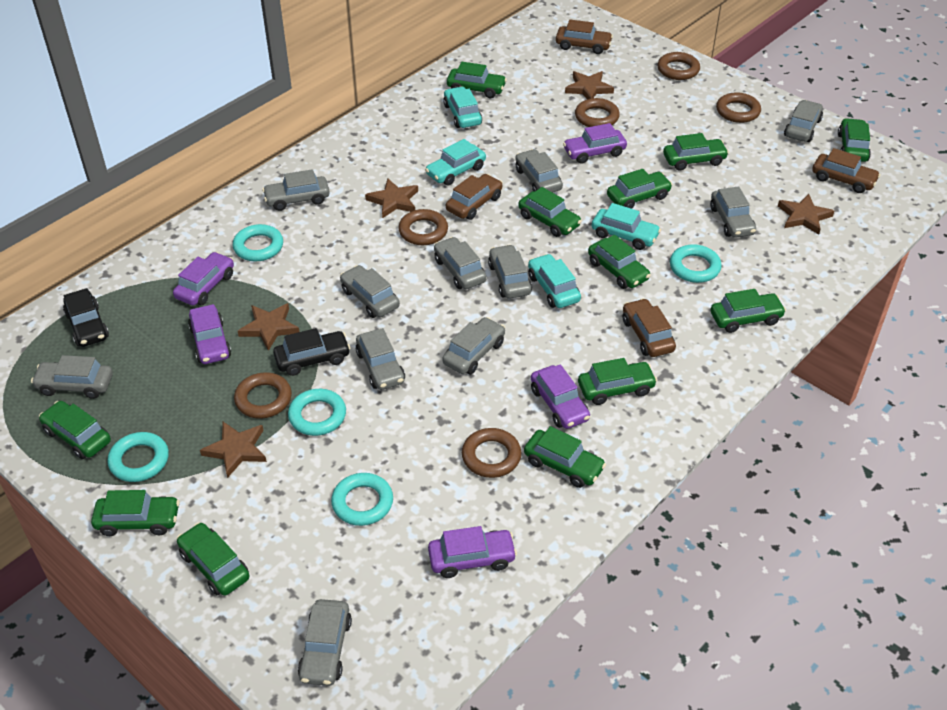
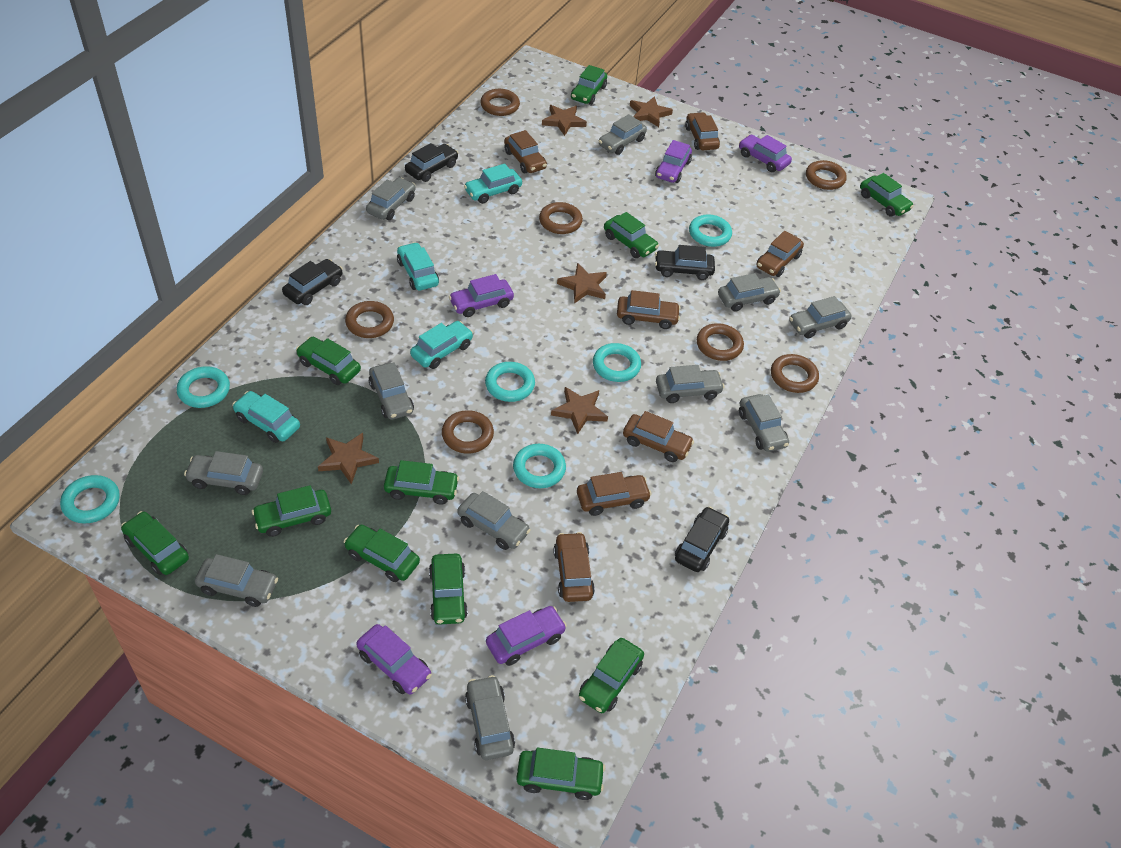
black car: 2 -> 4
brown car: 4 -> 7
brown ring: 6 -> 7
green car: 12 -> 11
turquoise ring: 5 -> 6

